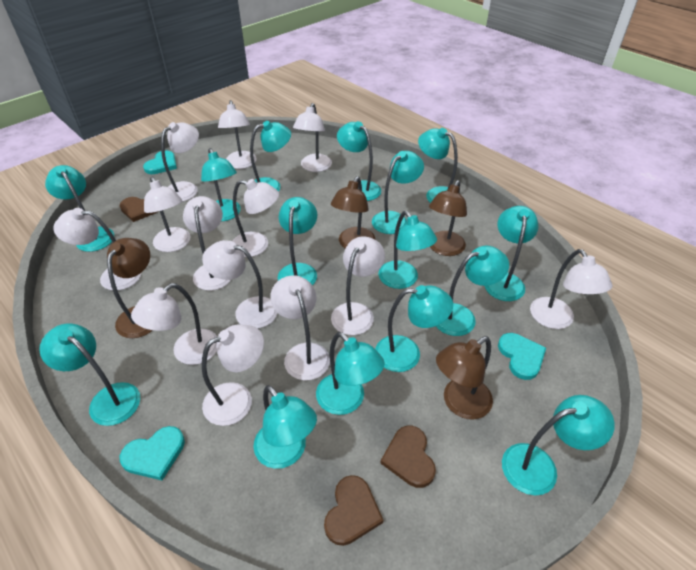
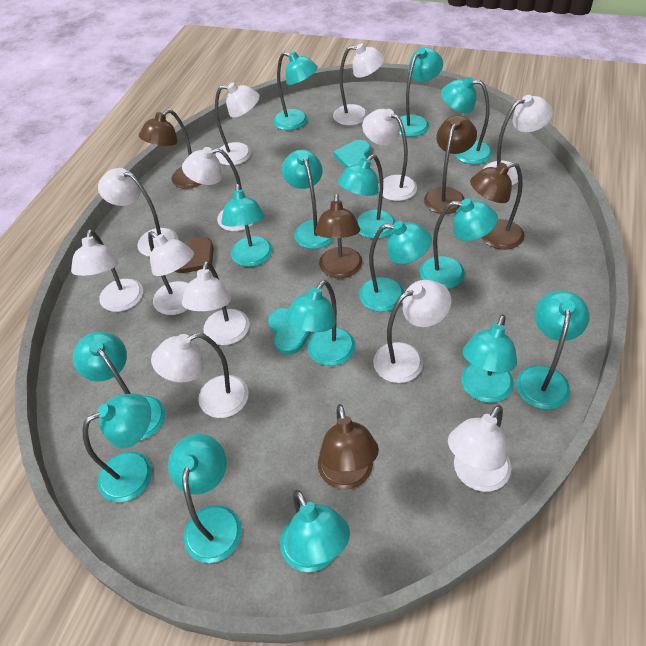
brown heart: 3 -> 1
brown lamp: 4 -> 5
turquoise heart: 3 -> 2
white lamp: 13 -> 12

